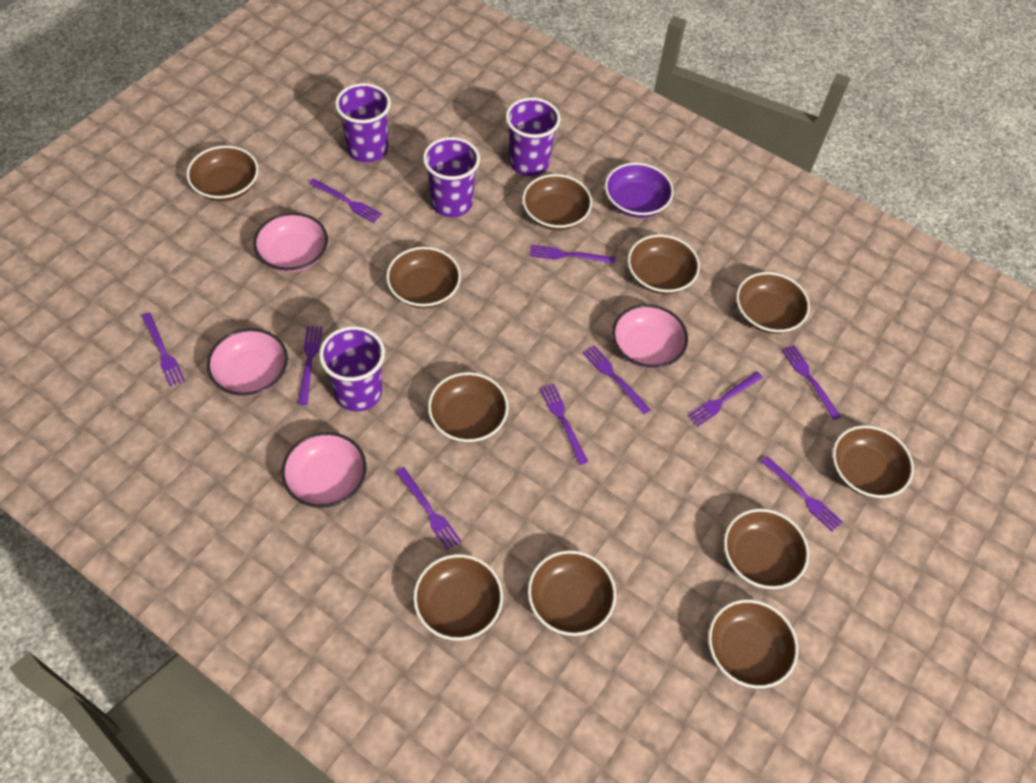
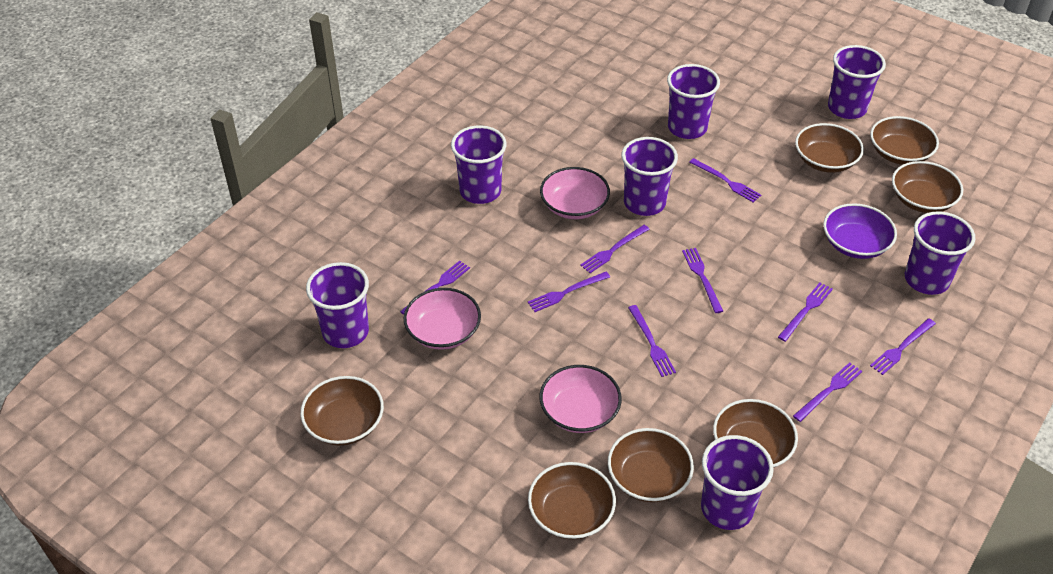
brown bowl: 11 -> 7
pink bowl: 4 -> 3
purple cup: 4 -> 7
purple fork: 10 -> 9

